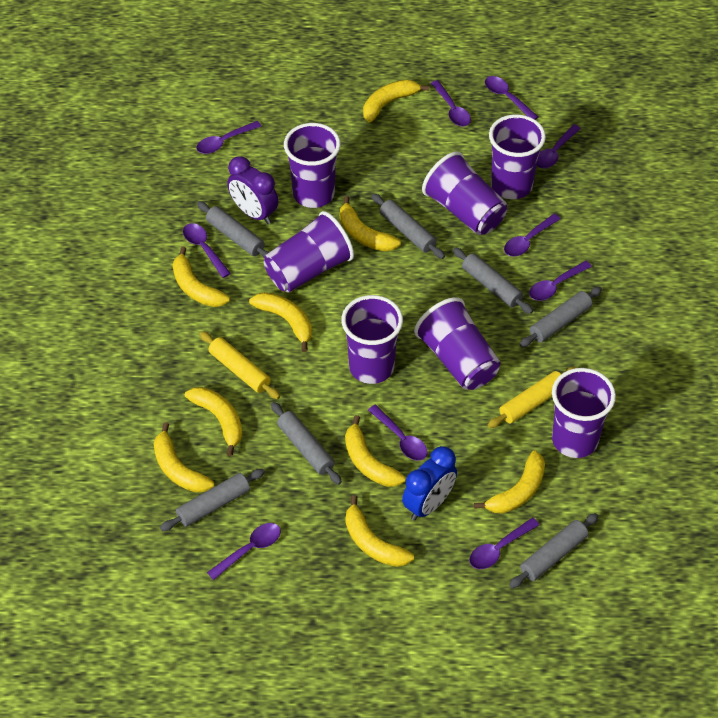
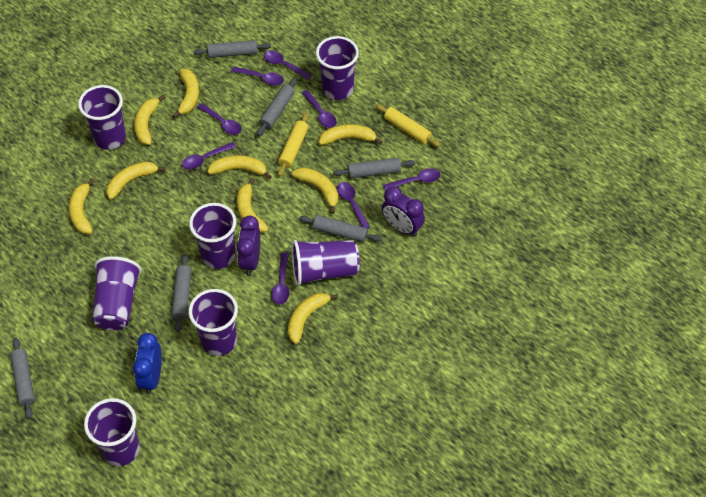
grey rolling pin: 7 -> 6
purple clock: 1 -> 2
purple spoon: 10 -> 8

